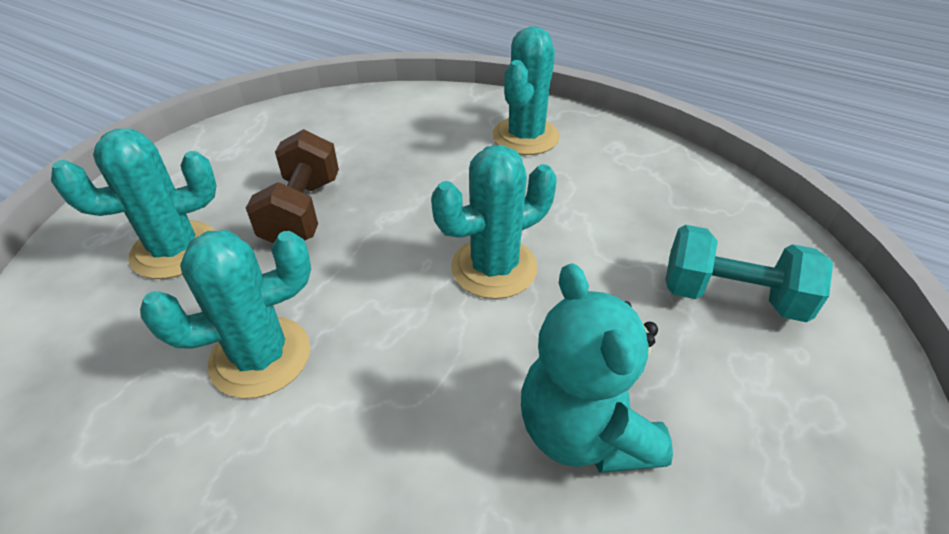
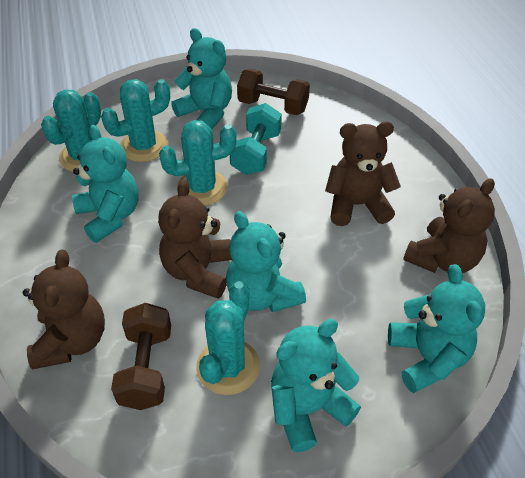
brown dumbbell: 1 -> 2
brown teddy bear: 0 -> 4
turquoise teddy bear: 1 -> 5

